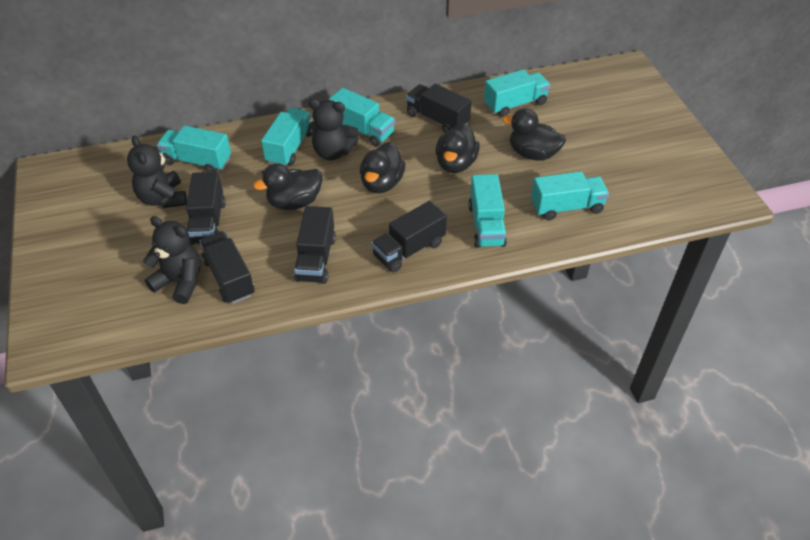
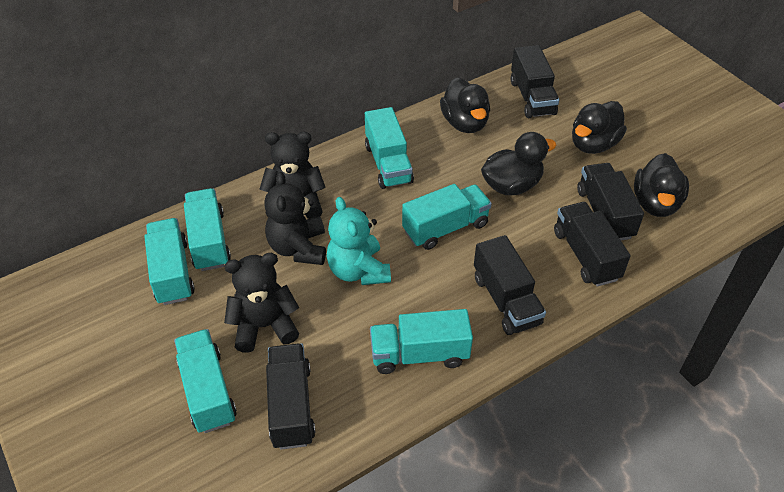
turquoise teddy bear: 0 -> 1

